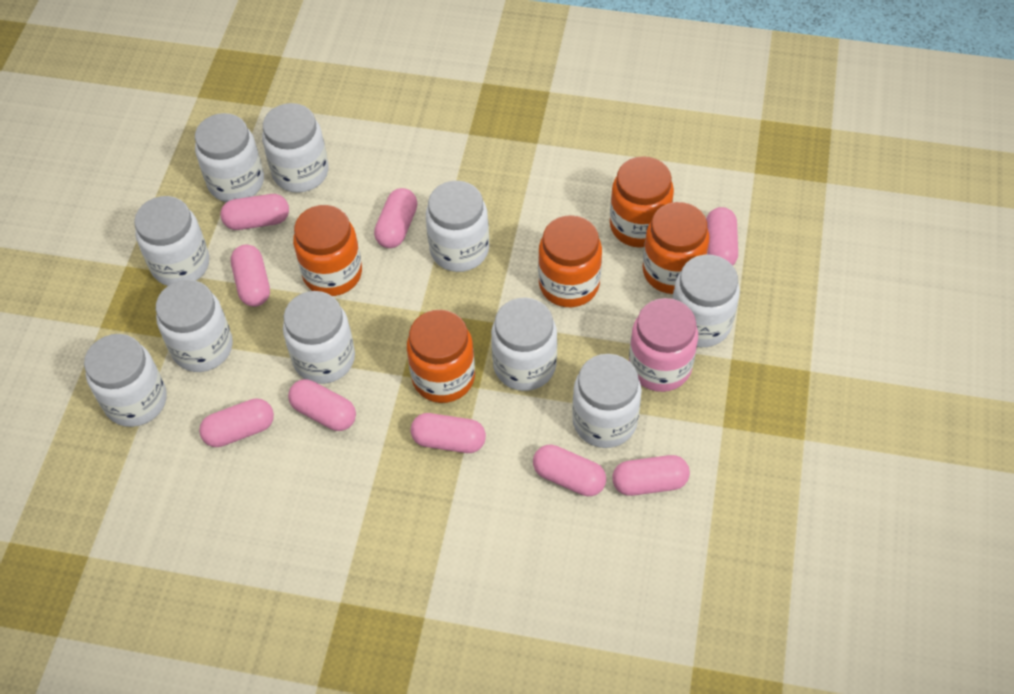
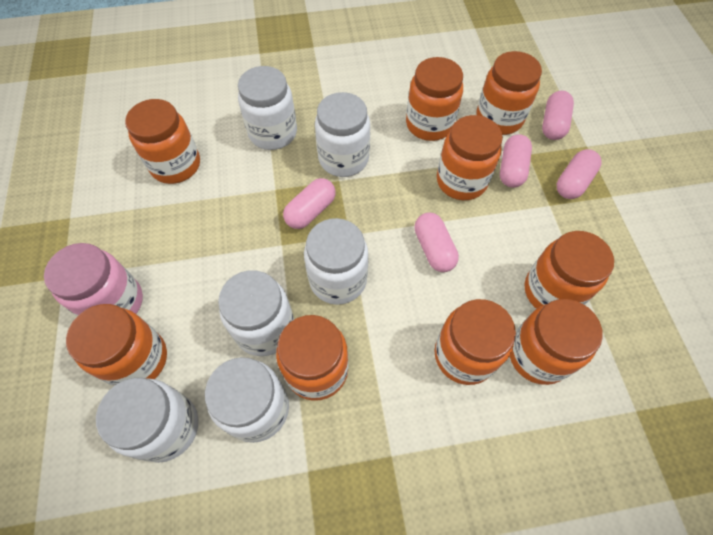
orange jar: 5 -> 9
pink capsule: 9 -> 5
white jar: 10 -> 6

